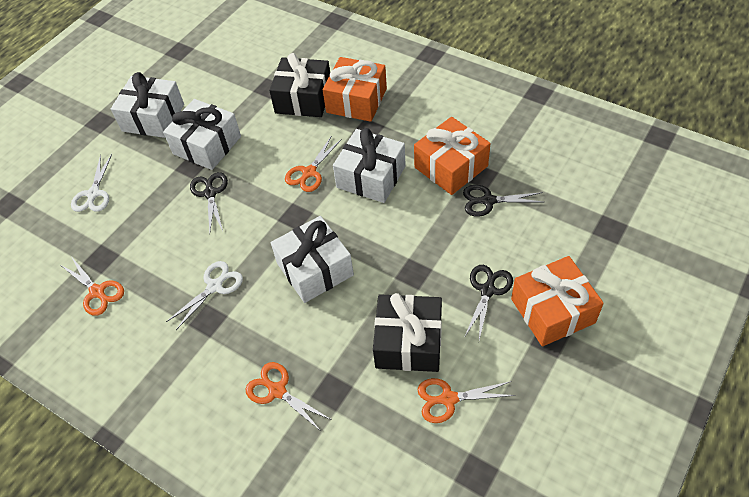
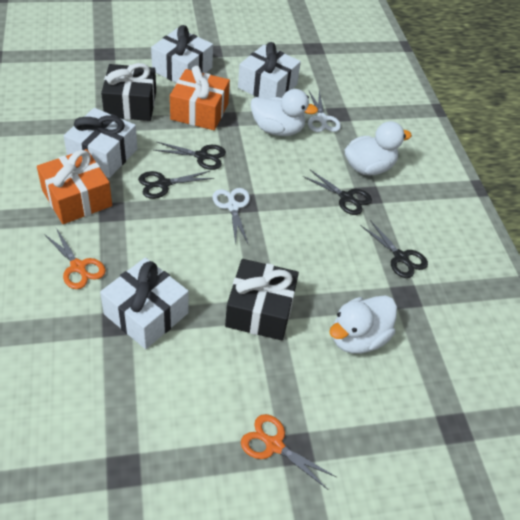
black scissors: 3 -> 4
orange gift: 3 -> 2
orange scissors: 4 -> 2
white duck: 0 -> 3

